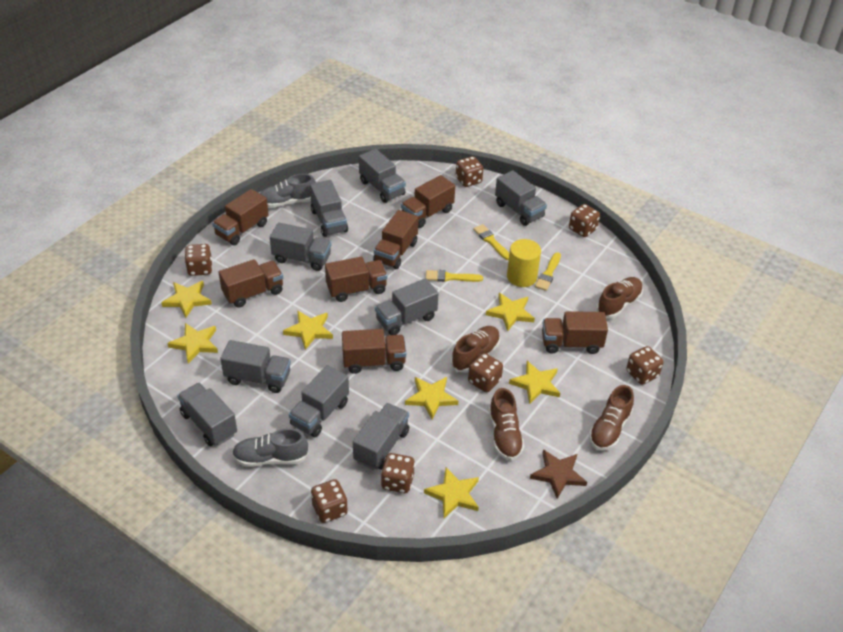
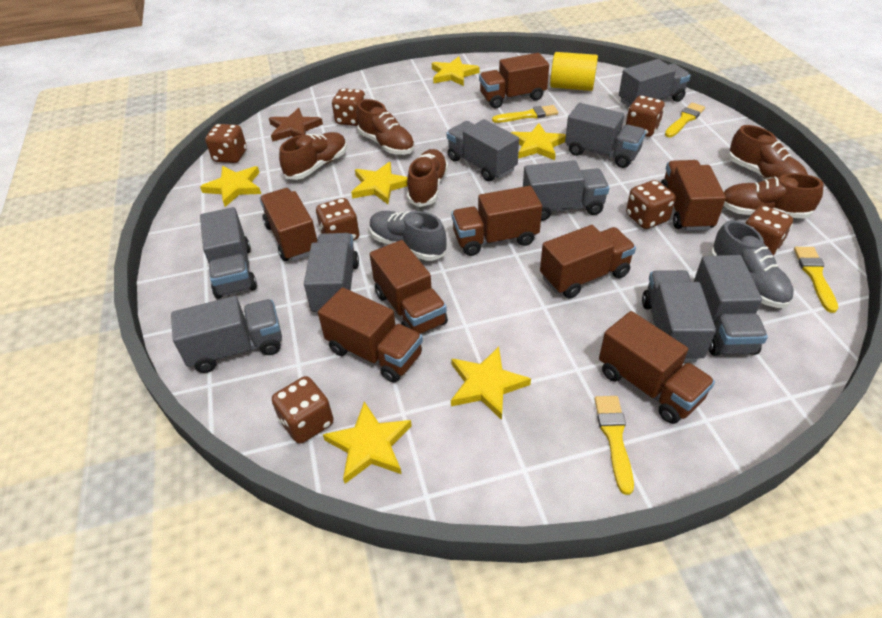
brown shoe: 4 -> 5
brown truck: 7 -> 8
yellow brush: 3 -> 4
yellow star: 7 -> 6

